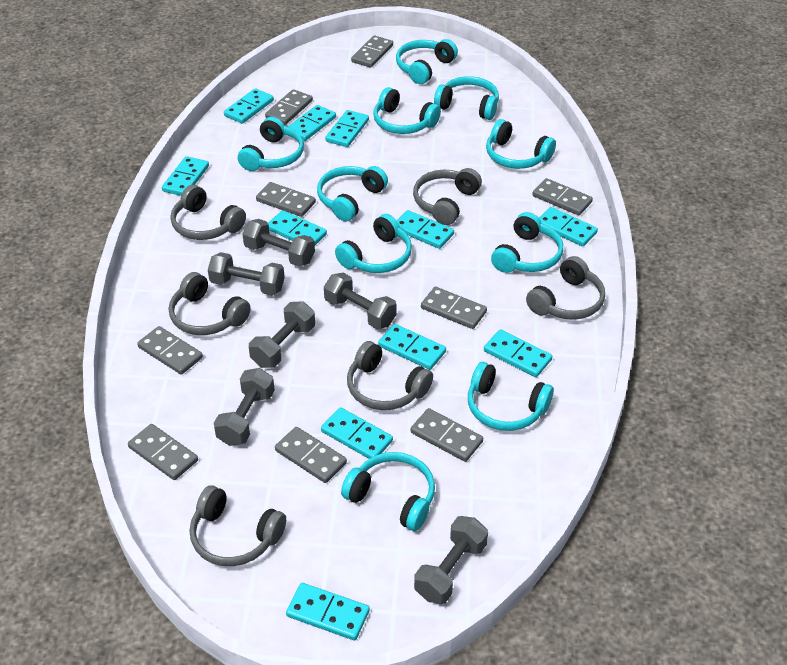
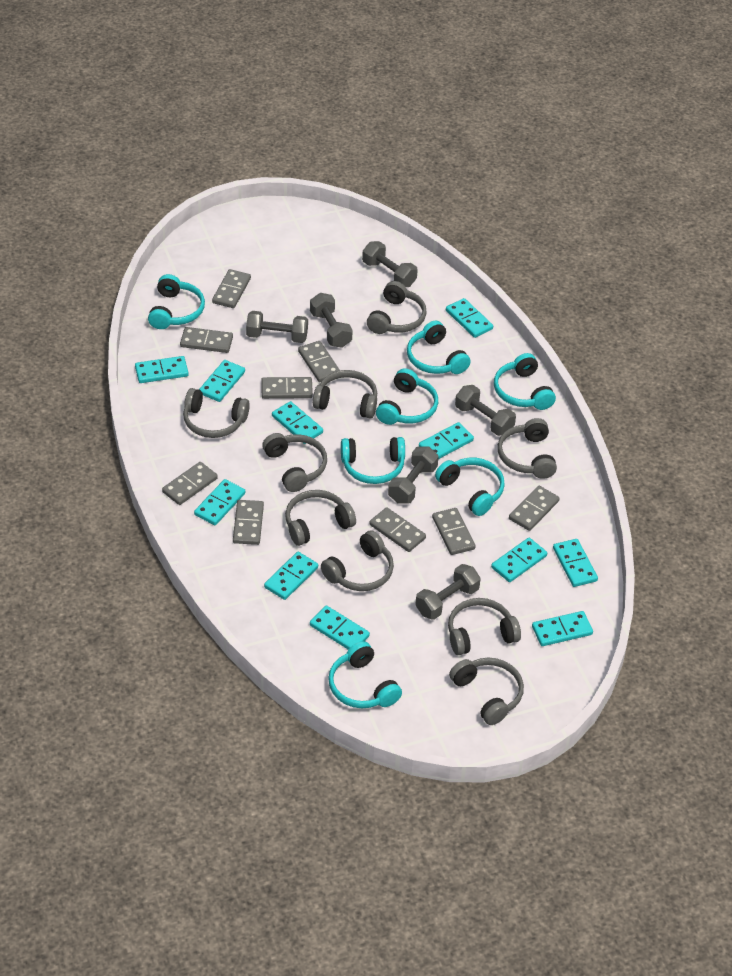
grey headphones: 6 -> 9
turquoise headphones: 10 -> 7

